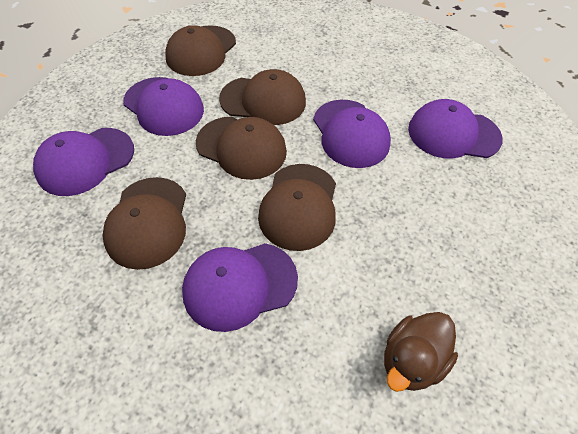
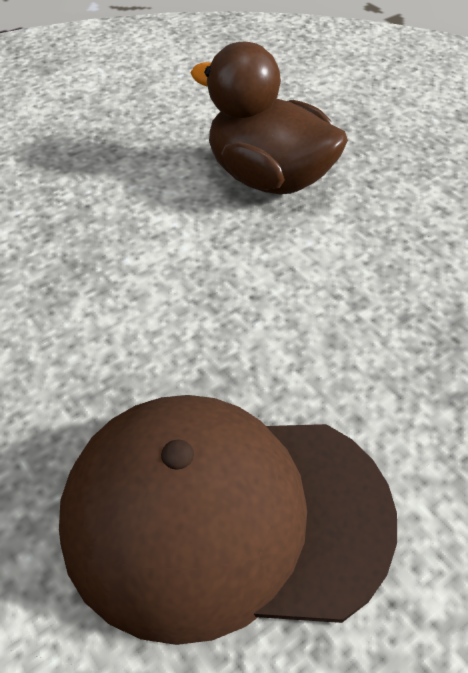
brown cap: 5 -> 1
purple cap: 5 -> 0

